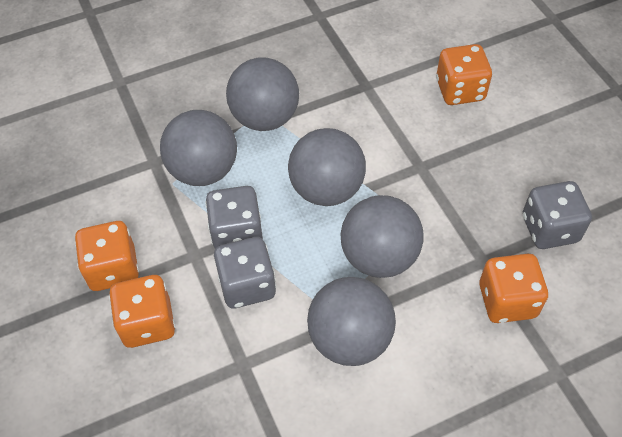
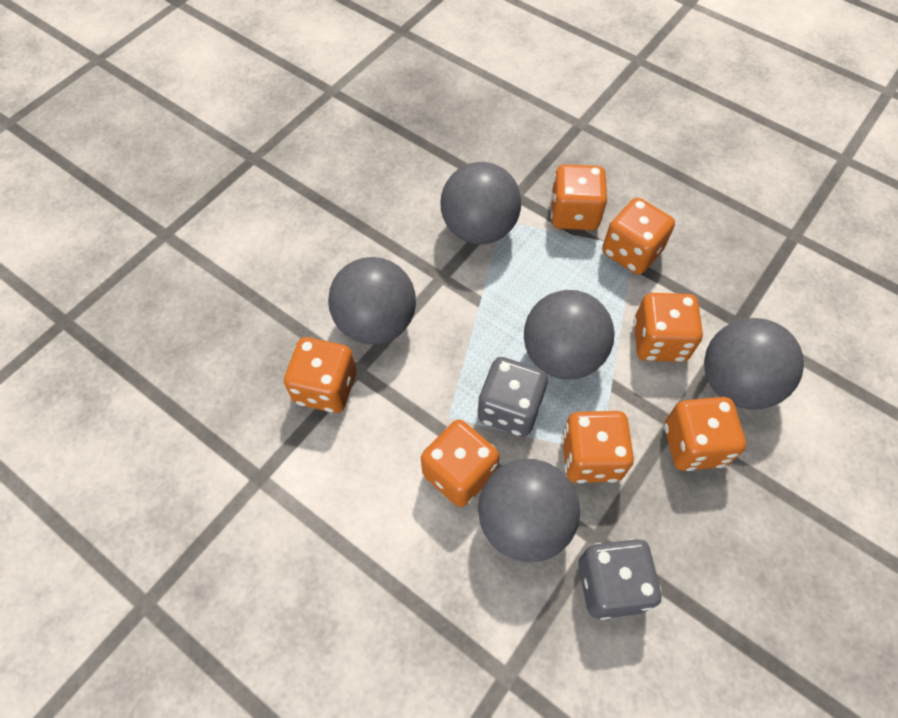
grey dice: 3 -> 2
orange dice: 4 -> 7

